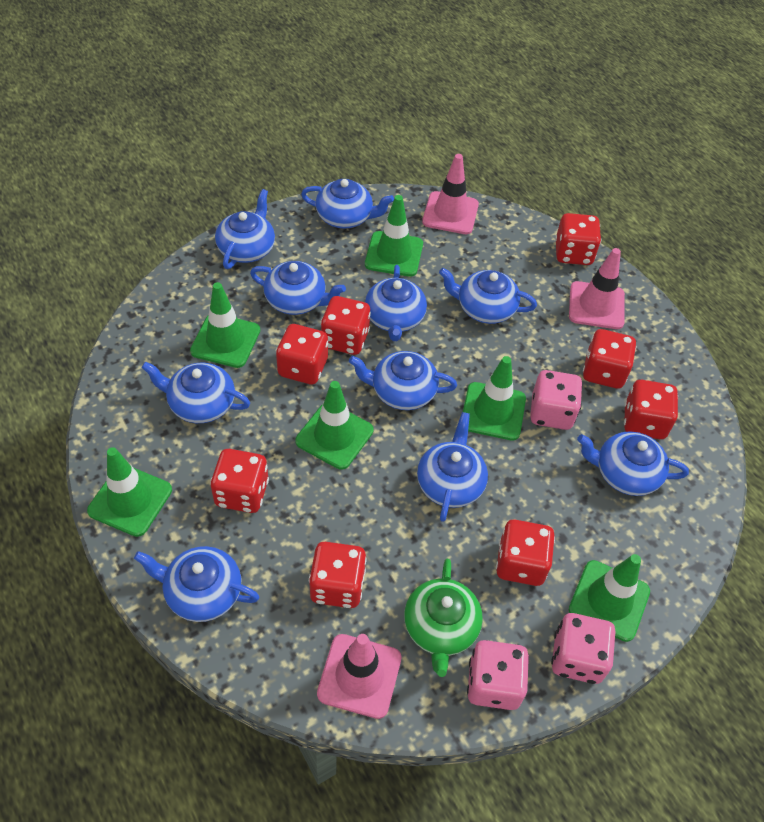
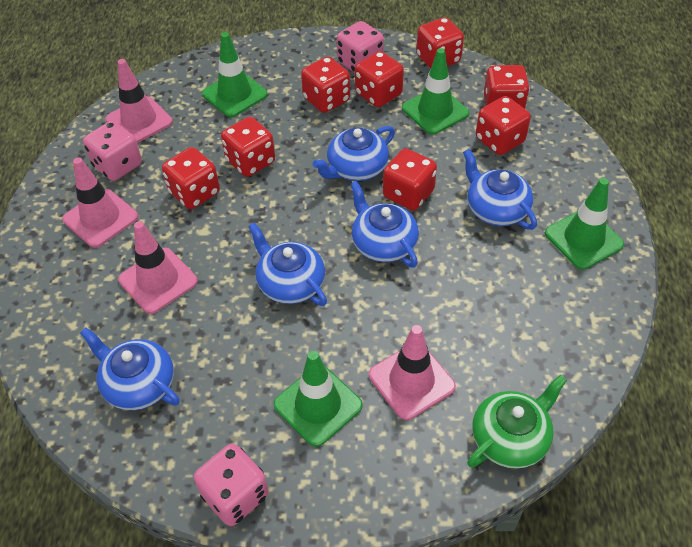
blue teapot: 10 -> 5
green traffic cone: 6 -> 4
pink traffic cone: 3 -> 4

